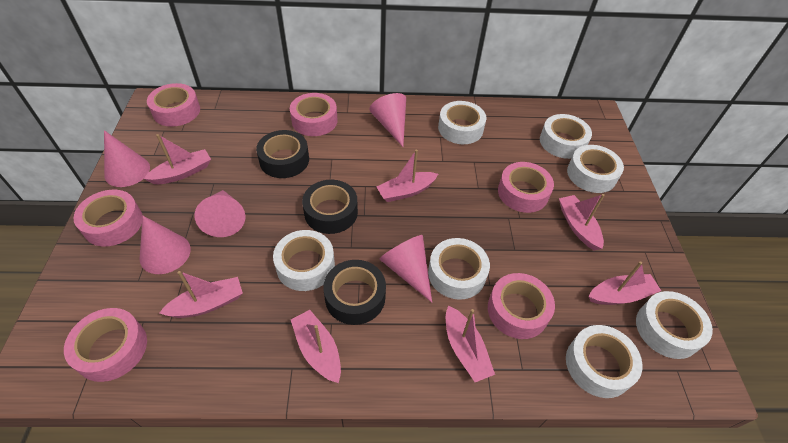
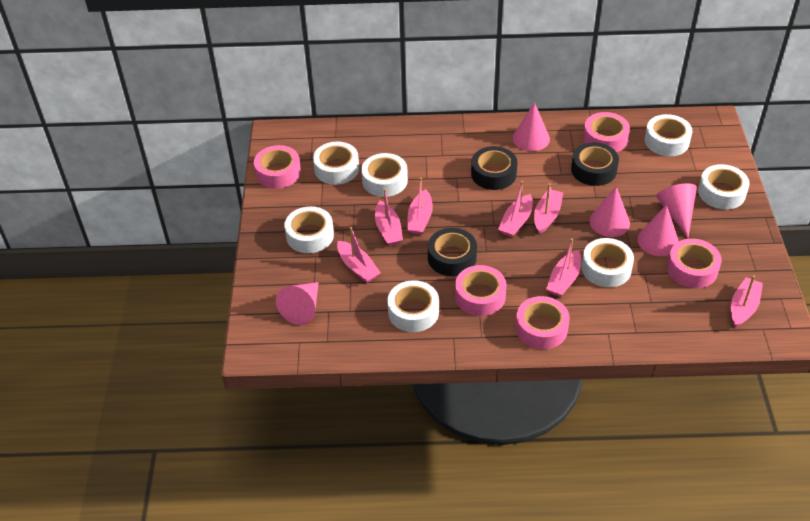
pink tape: 6 -> 5

